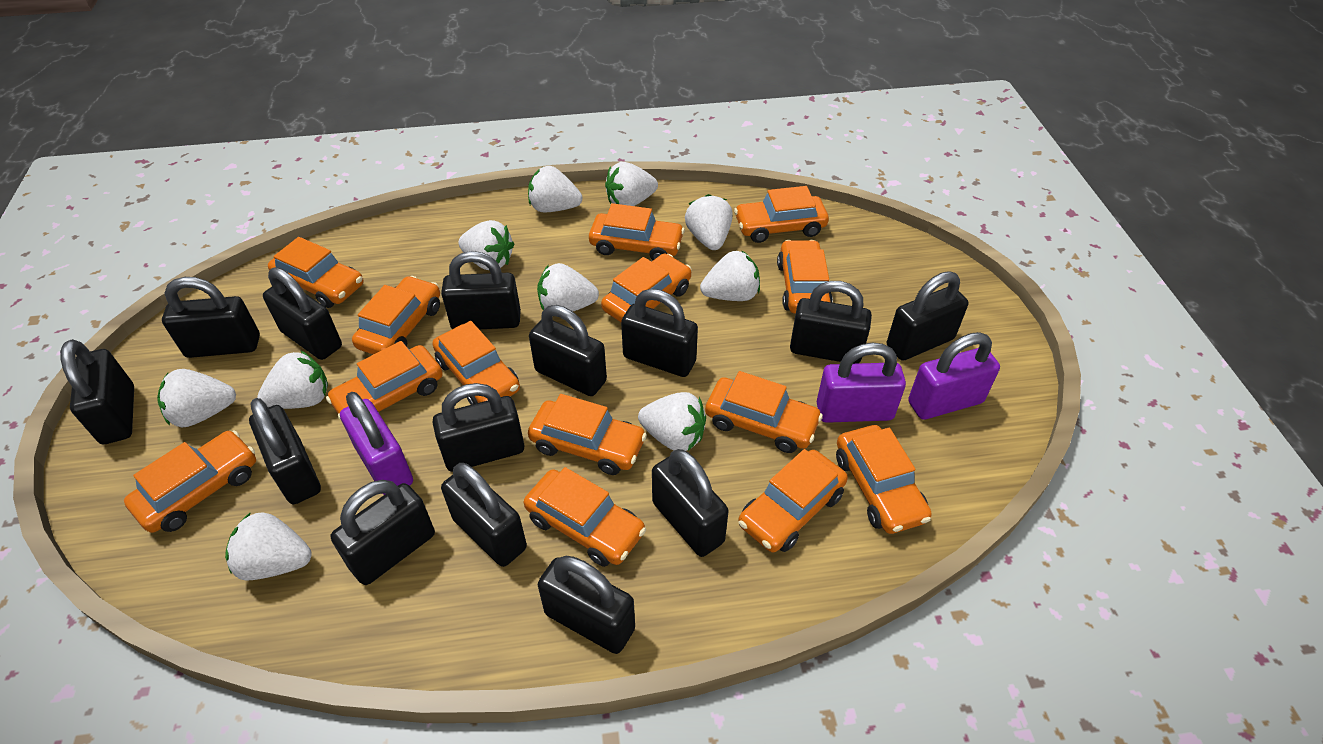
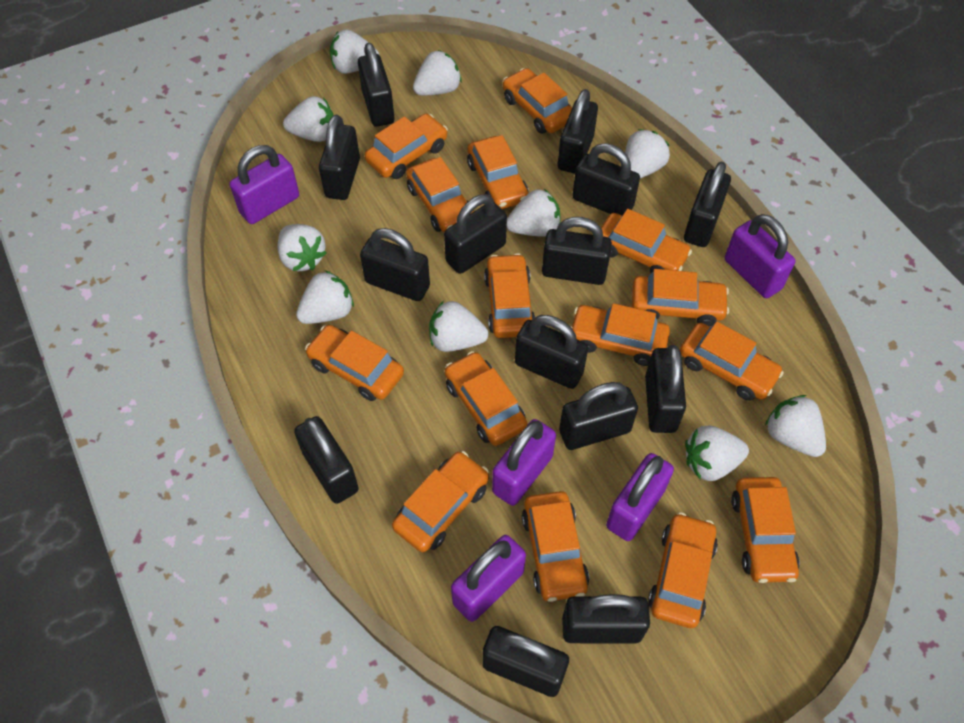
orange car: 14 -> 15
purple padlock: 3 -> 5

